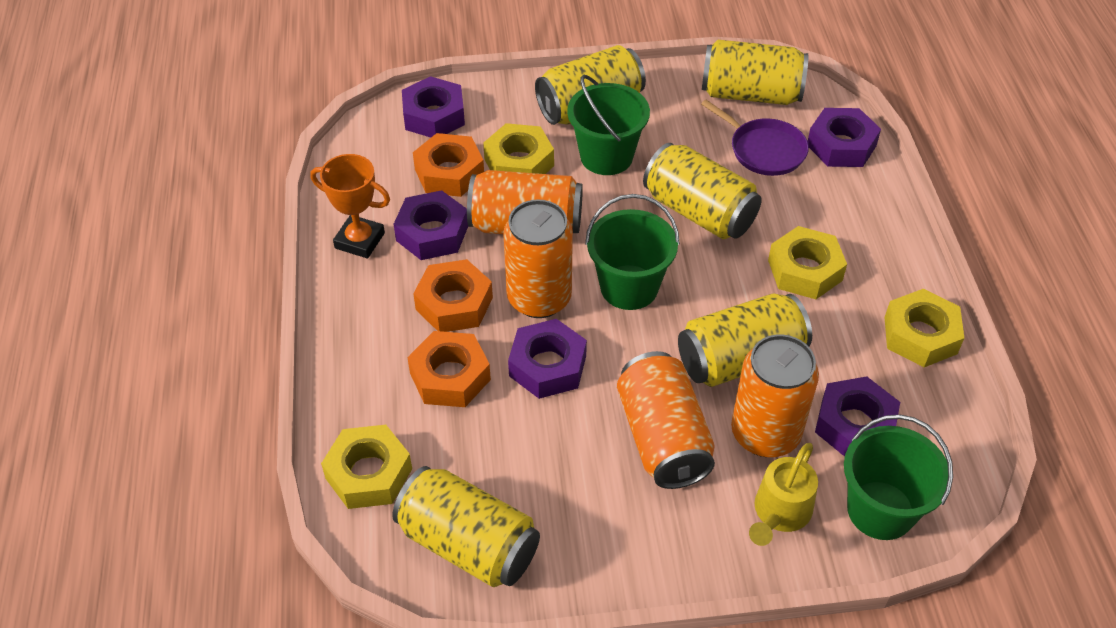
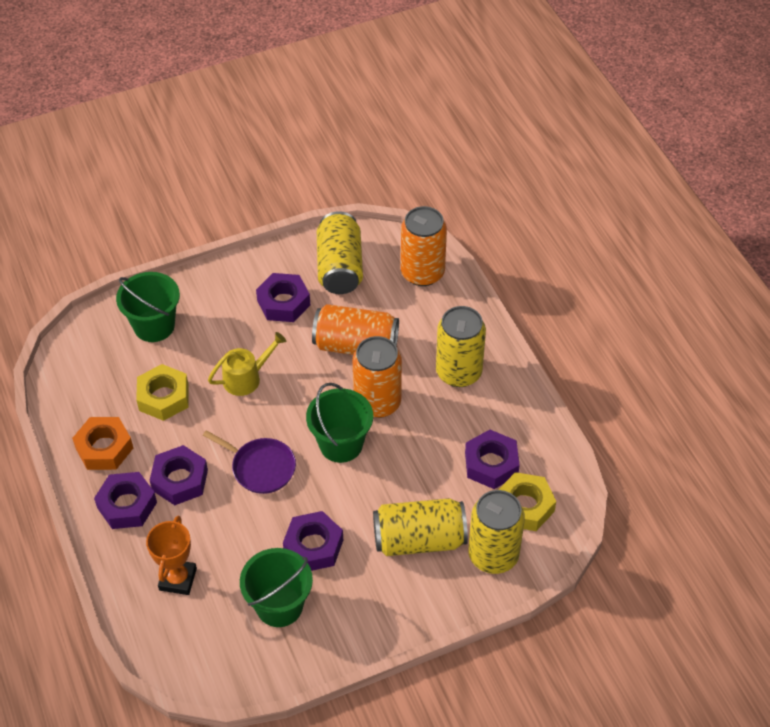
orange can: 4 -> 3
orange nut: 3 -> 1
yellow can: 5 -> 4
yellow nut: 4 -> 2

